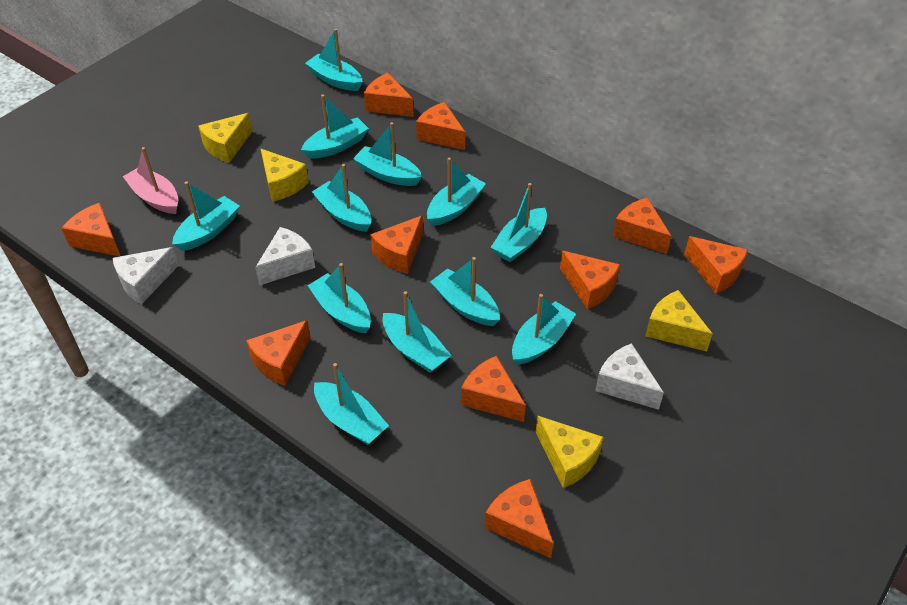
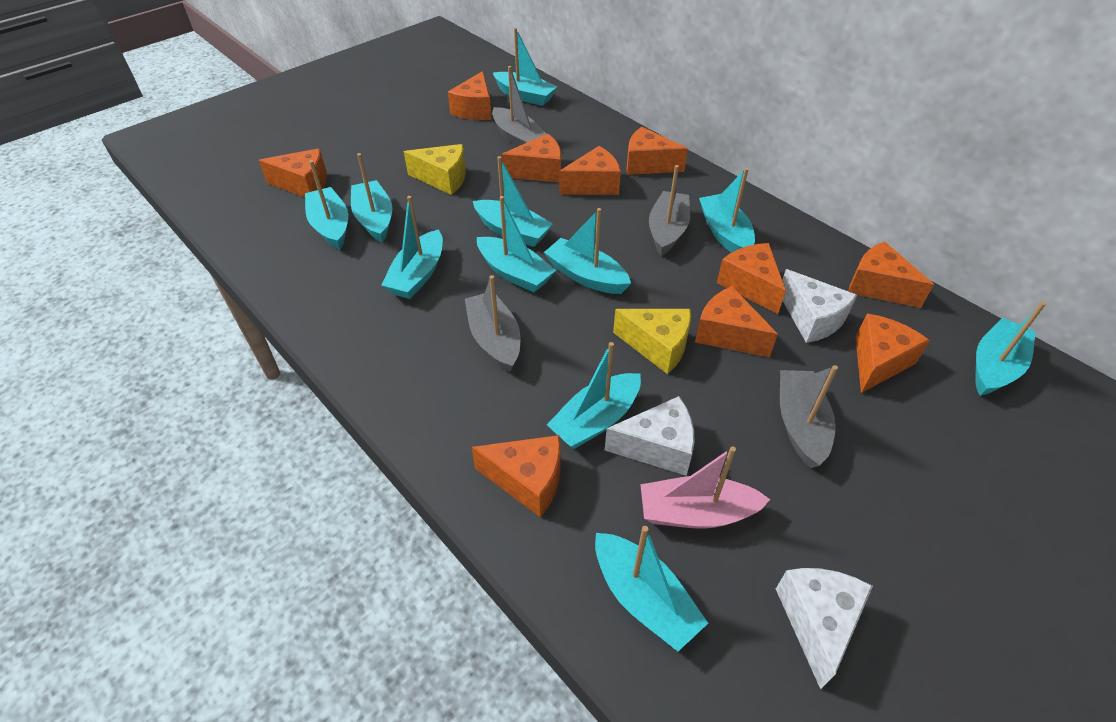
grey boat: 0 -> 4
turquoise boat: 12 -> 11
yellow cheese: 4 -> 2

